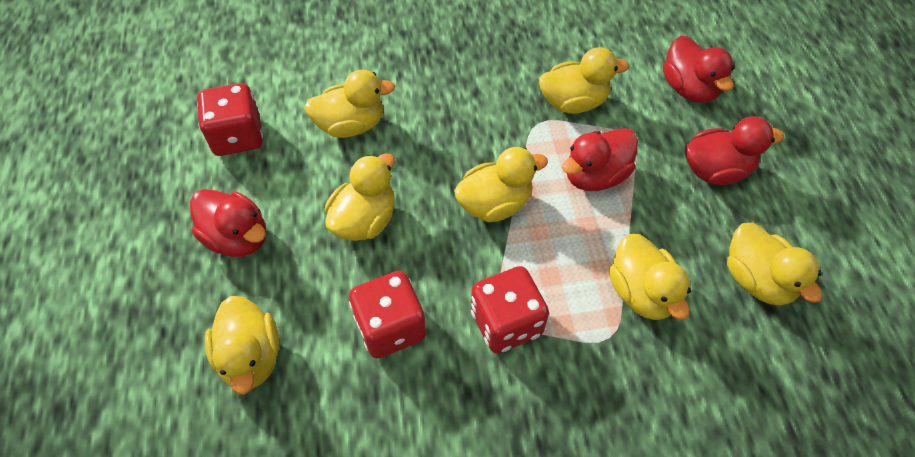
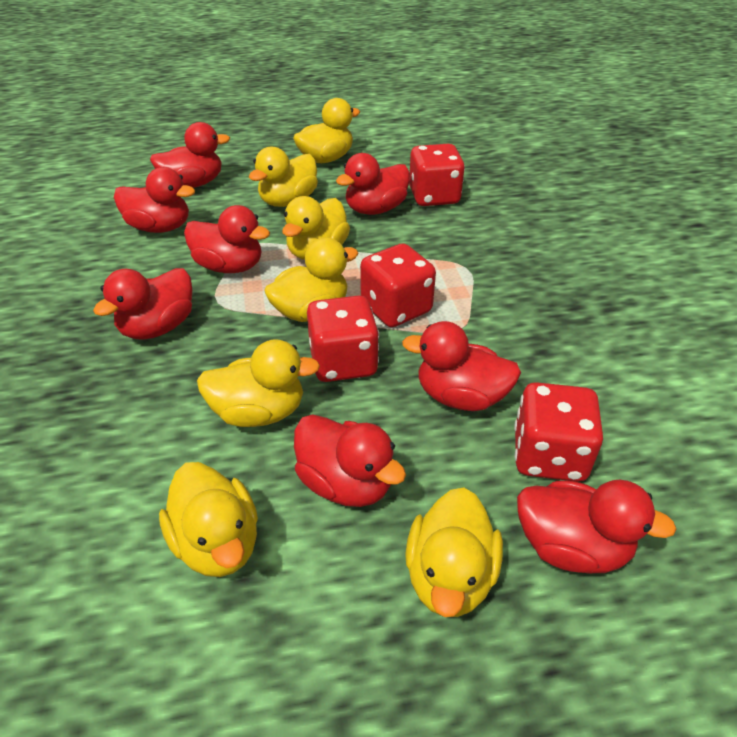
red dice: 3 -> 4
red duck: 4 -> 8

